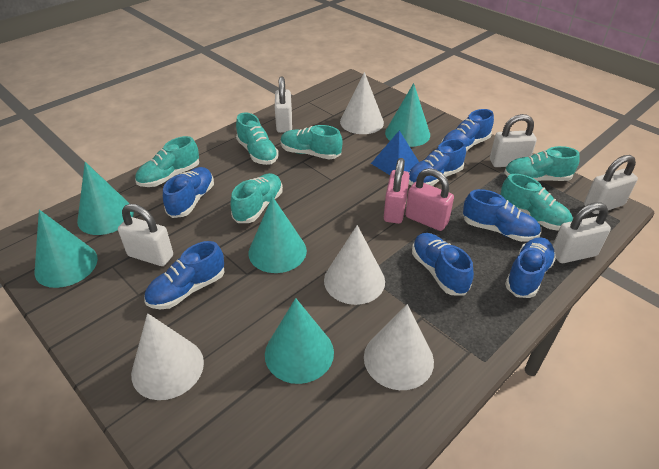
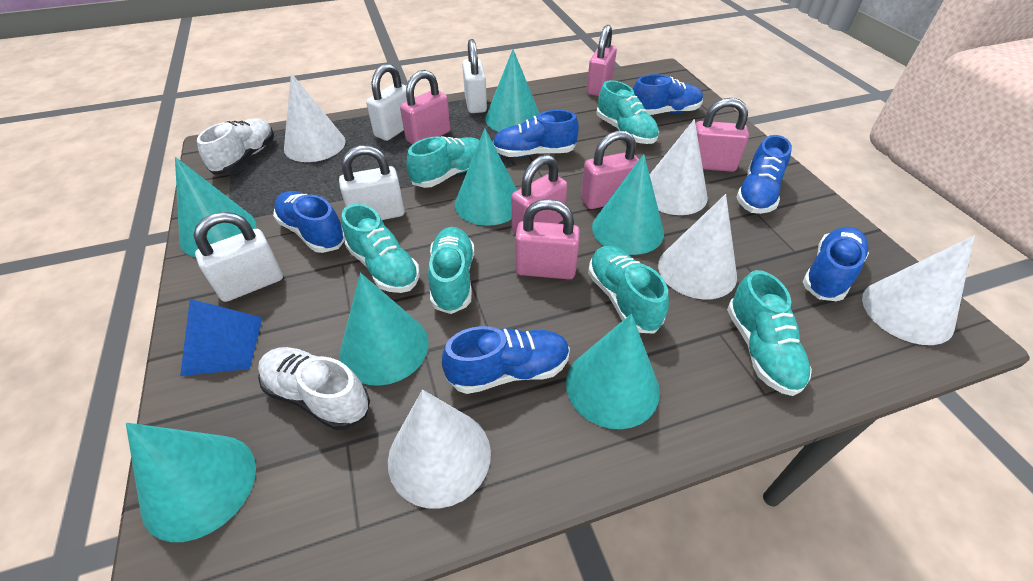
blue shoe: 7 -> 6
pink padlock: 2 -> 6
turquoise cone: 5 -> 7
white cone: 4 -> 5
white padlock: 5 -> 4
white shoe: 0 -> 2

